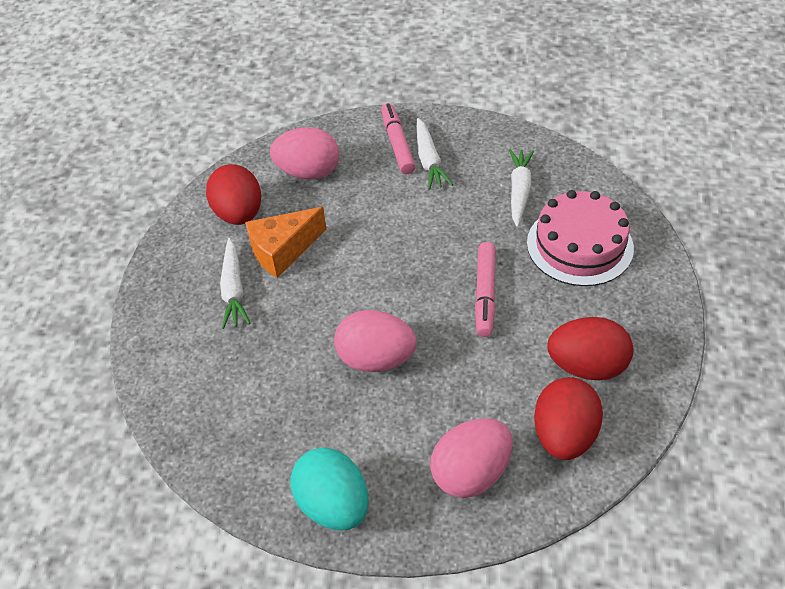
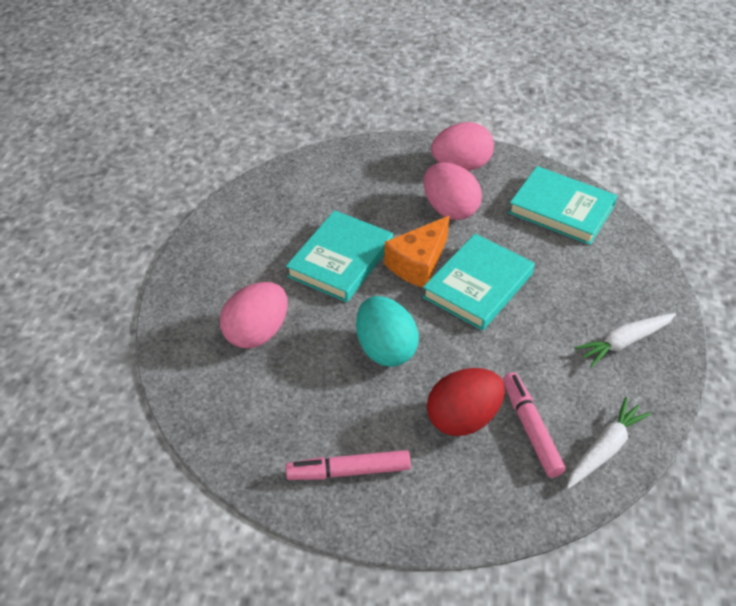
pink cake: 1 -> 0
red egg: 3 -> 1
turquoise book: 0 -> 3
white carrot: 3 -> 2

